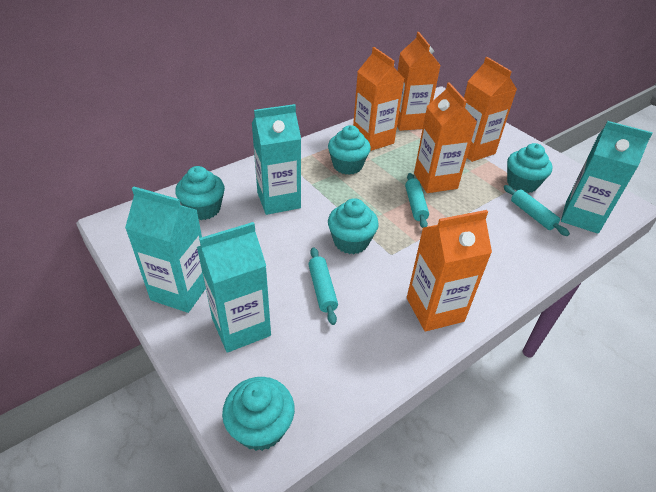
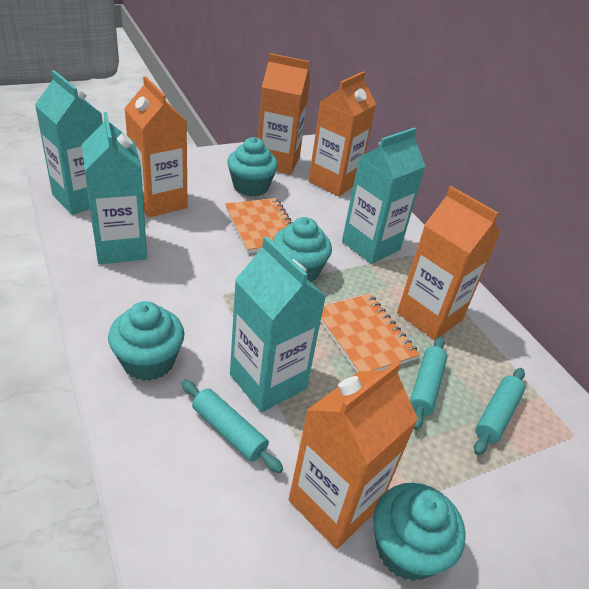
orange notebook: 0 -> 2
turquoise cupcake: 5 -> 4

